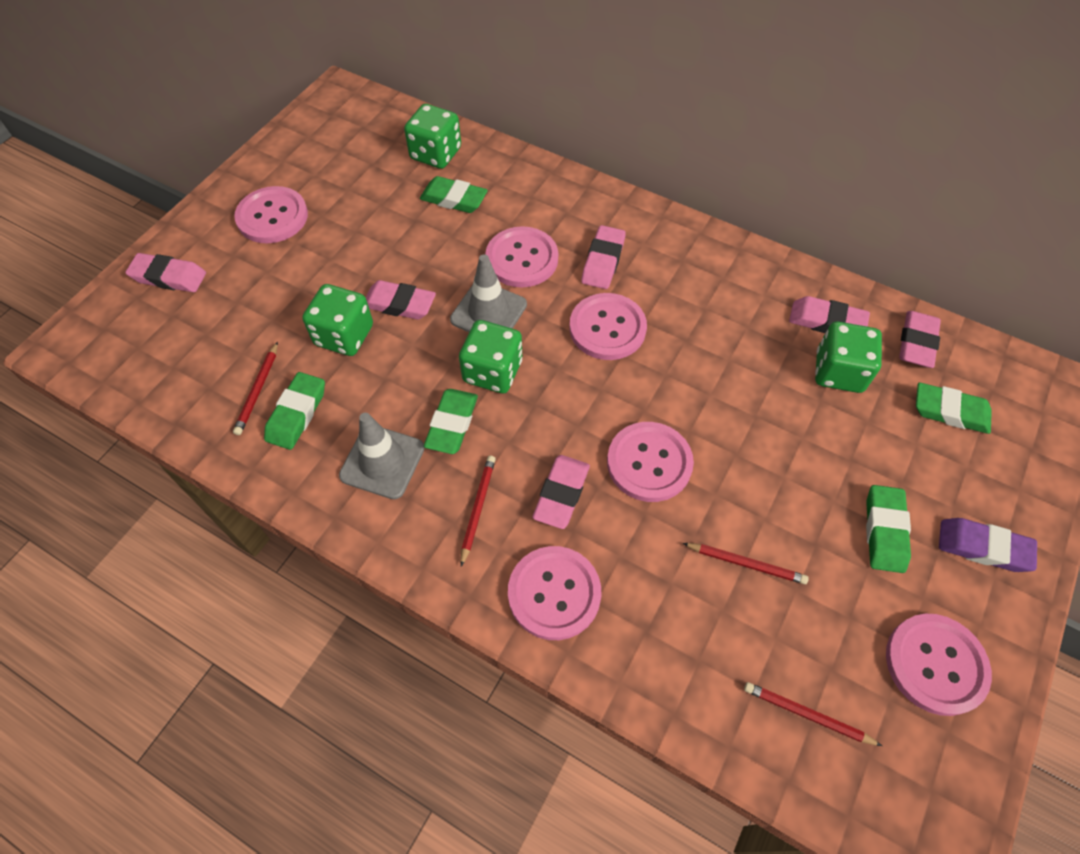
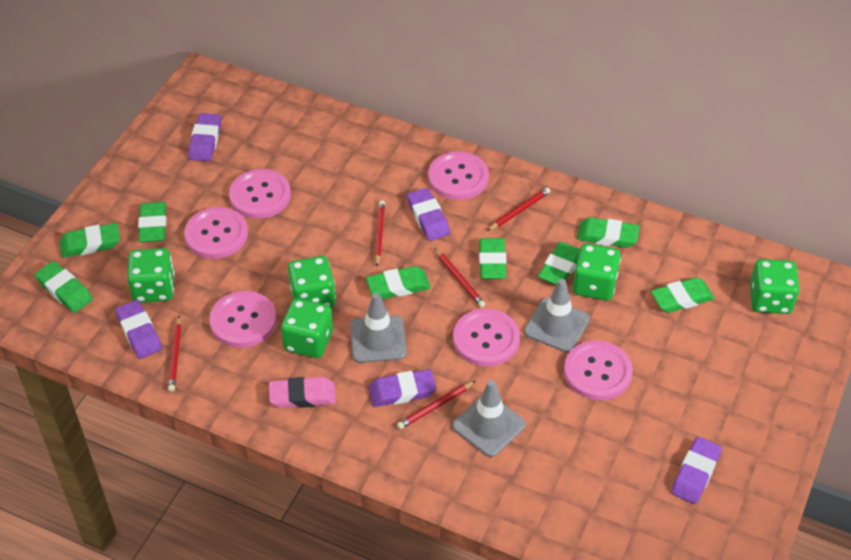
green dice: 4 -> 5
green eraser: 5 -> 8
grey traffic cone: 2 -> 3
pink eraser: 6 -> 1
purple eraser: 1 -> 5
red pencil: 4 -> 5

